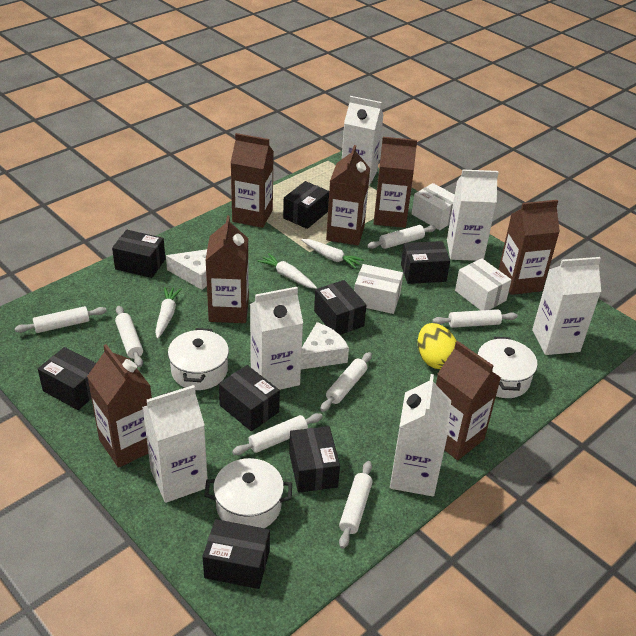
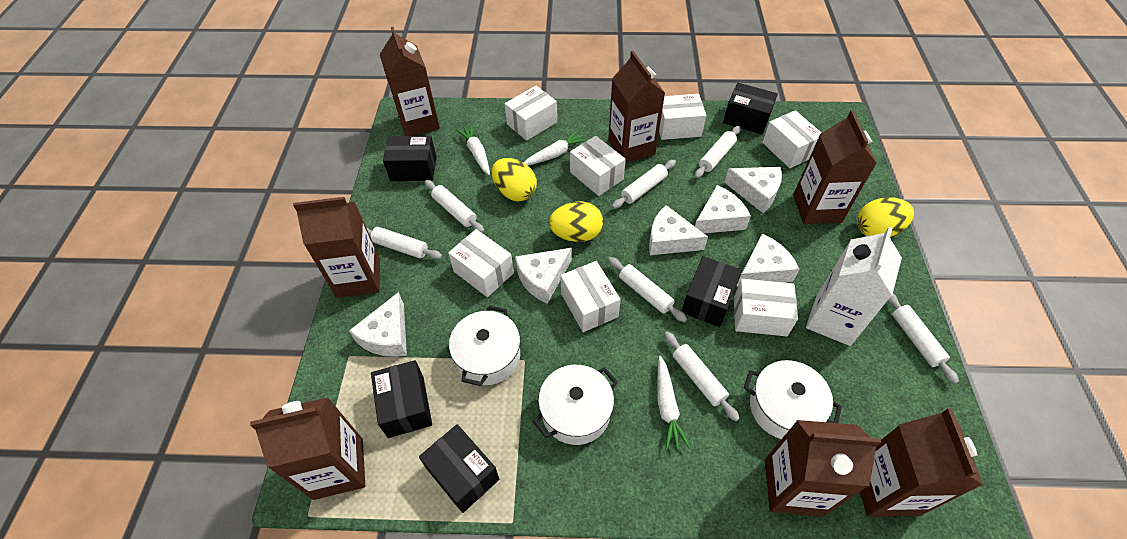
black box: 8 -> 5
white box: 3 -> 7
white carton: 6 -> 1
white cheese: 2 -> 6
yellow egg: 1 -> 3

